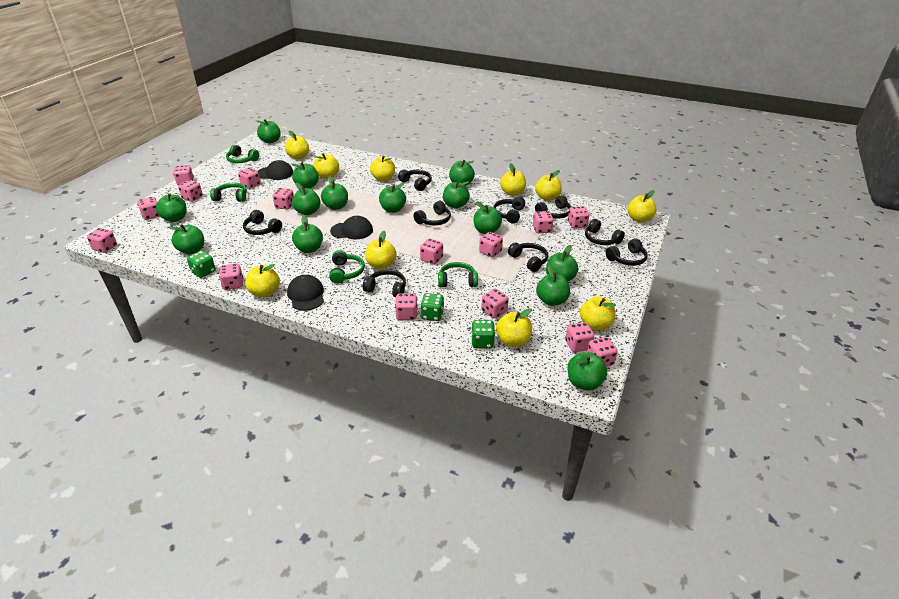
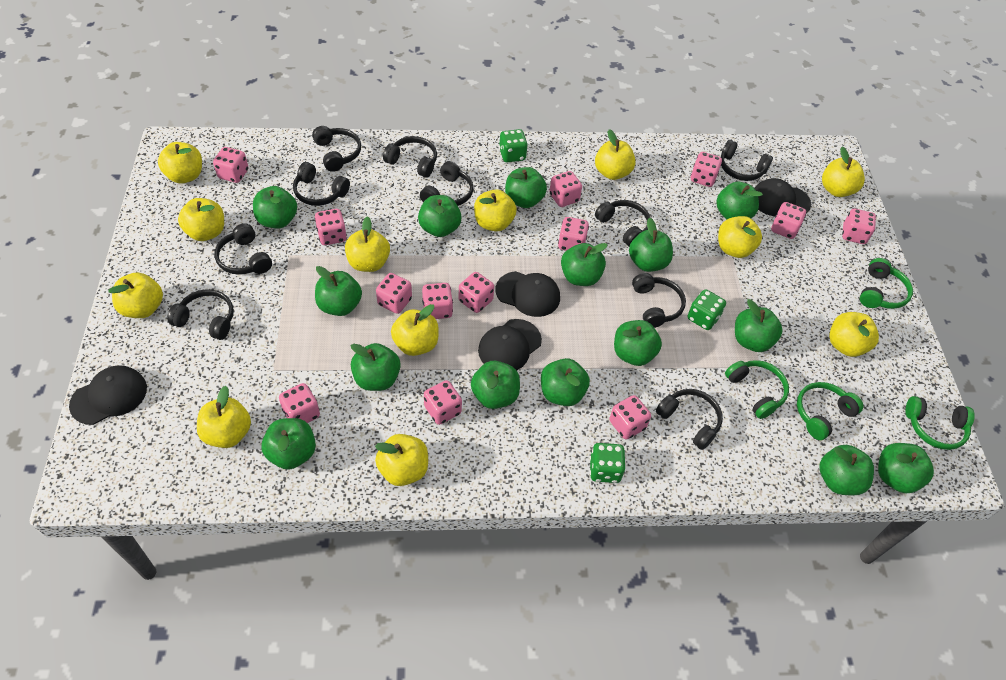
black cap: 3 -> 4
black headphones: 9 -> 10
green apple: 14 -> 15
pink dice: 15 -> 13
yellow apple: 10 -> 12

